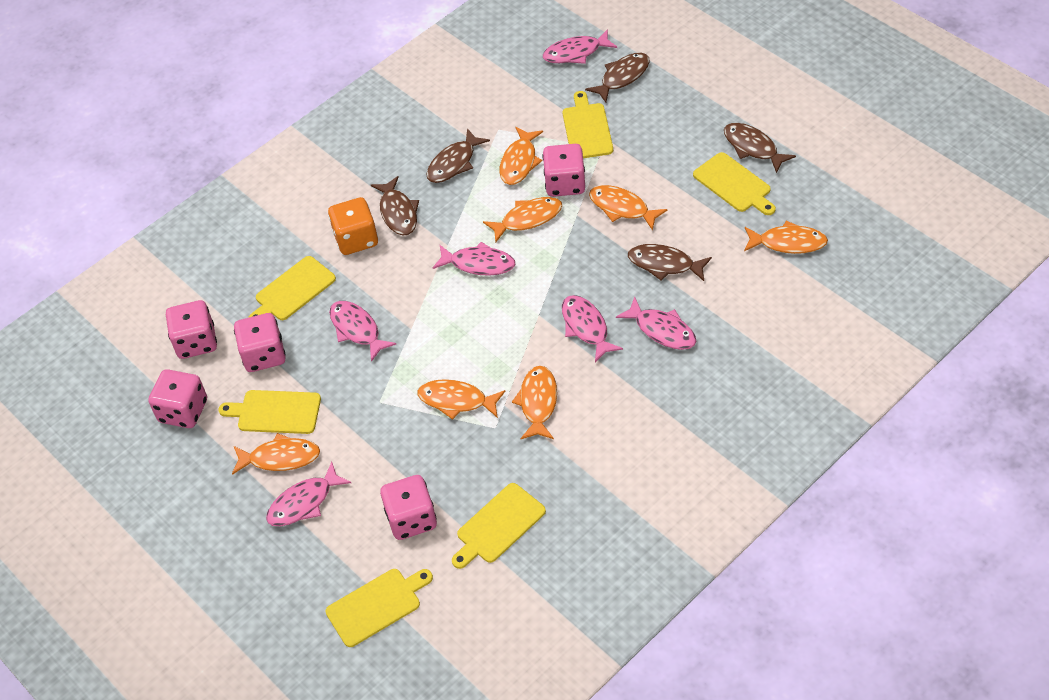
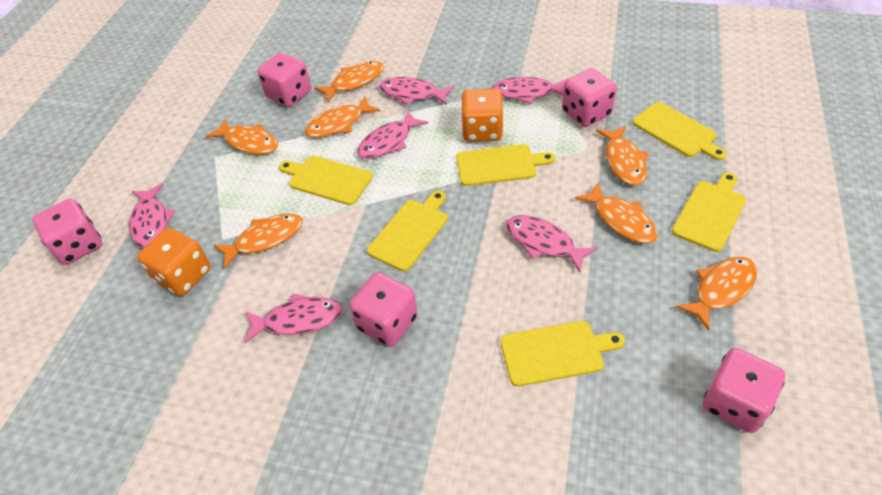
brown fish: 5 -> 0
orange dice: 1 -> 2

